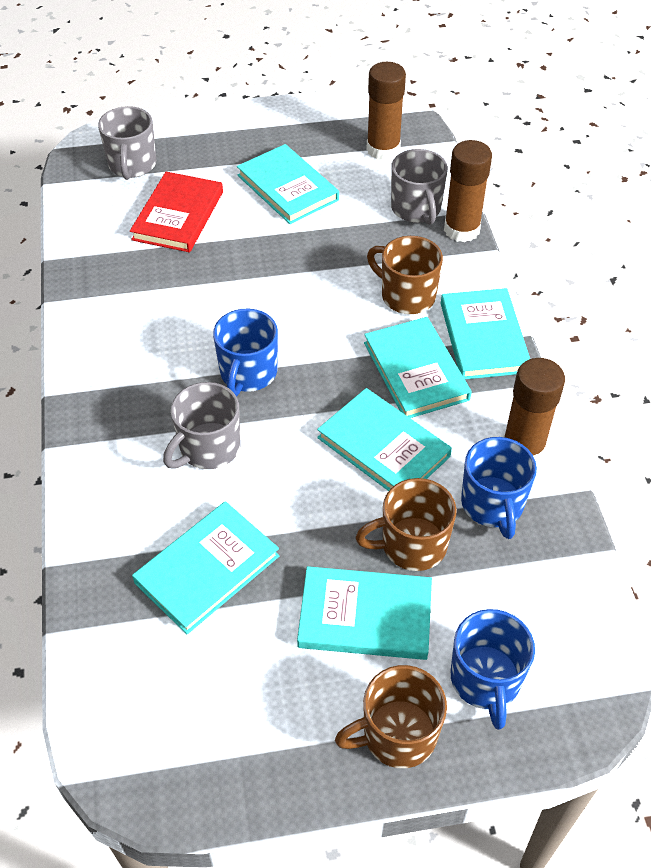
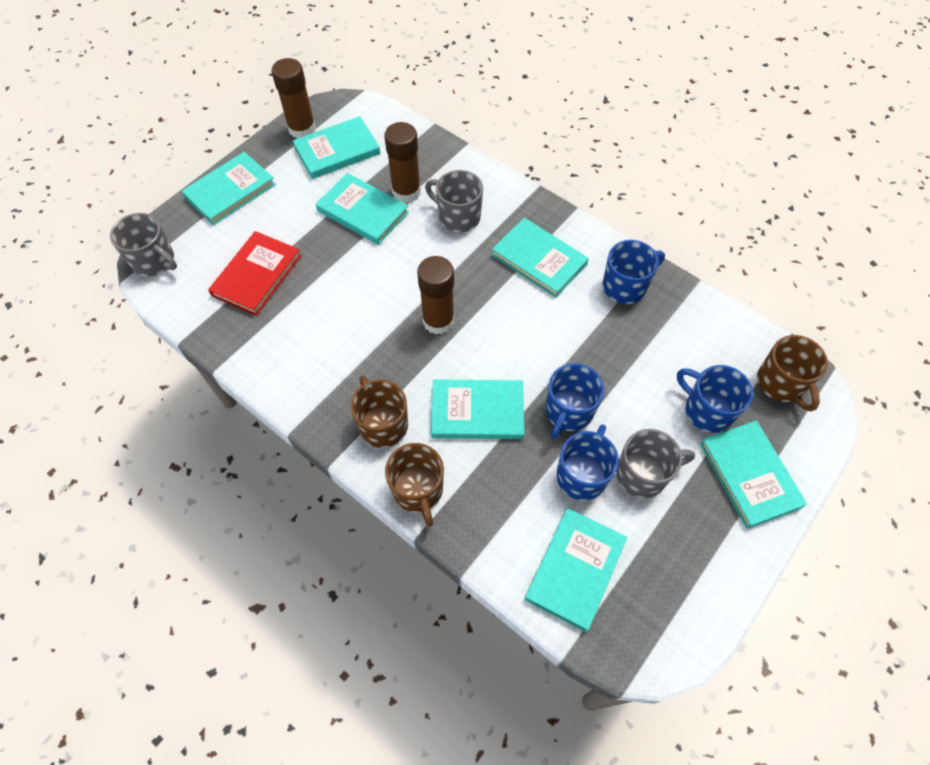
blue mug: 3 -> 4
turquoise book: 6 -> 7

